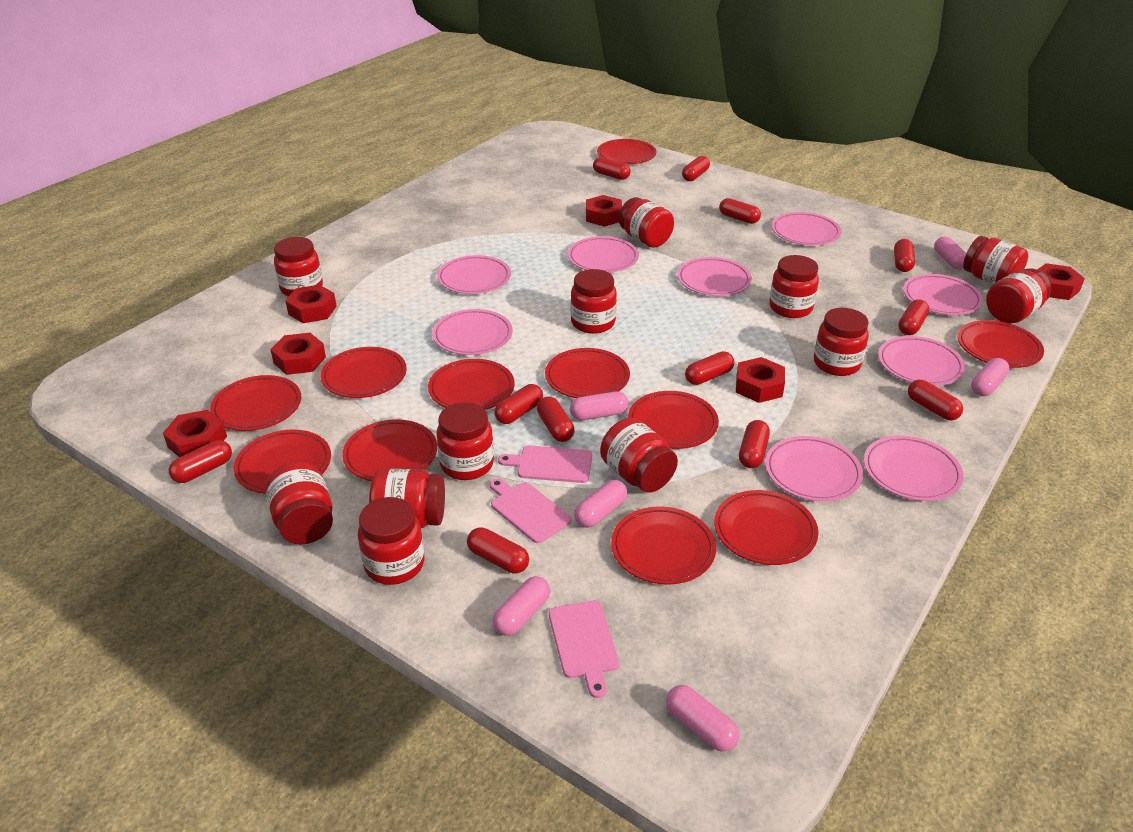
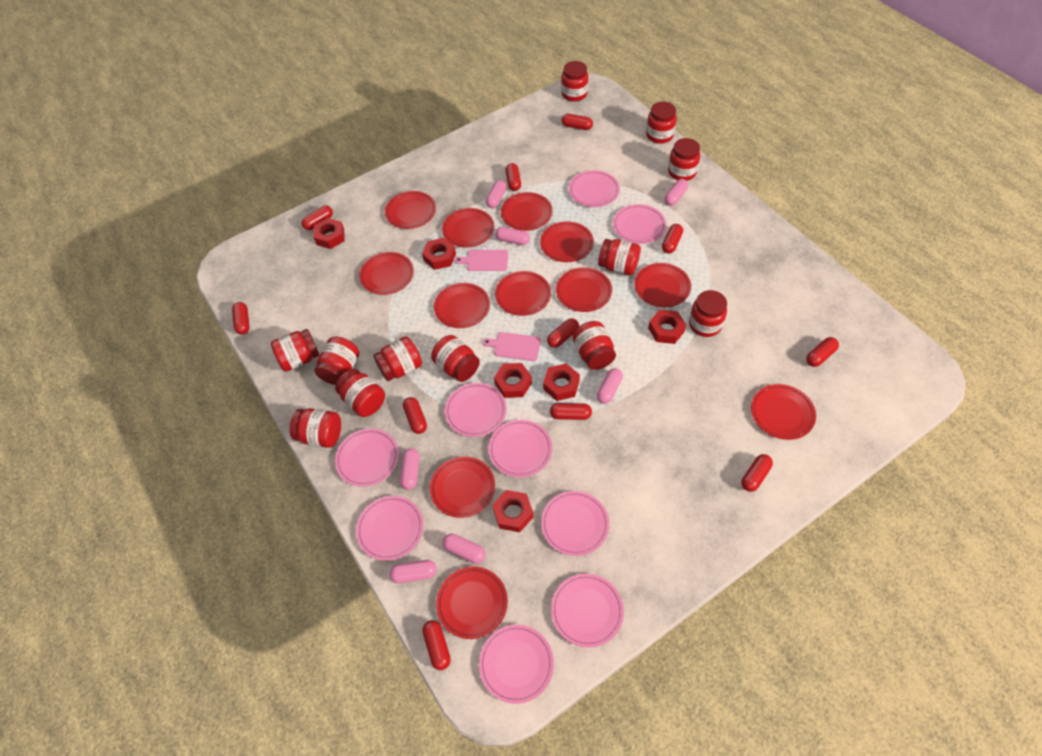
pink capsule: 6 -> 7
pink cutting board: 3 -> 2
red capsule: 12 -> 11
red plate: 11 -> 12

